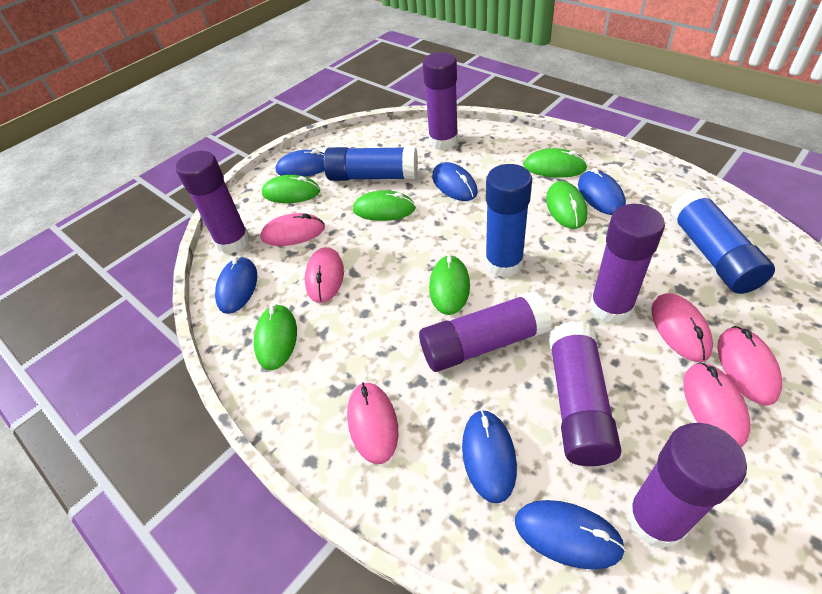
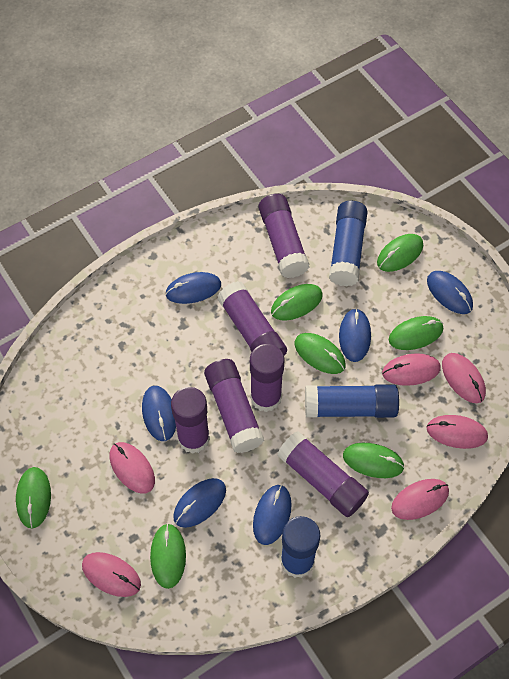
green mouse: 6 -> 7

